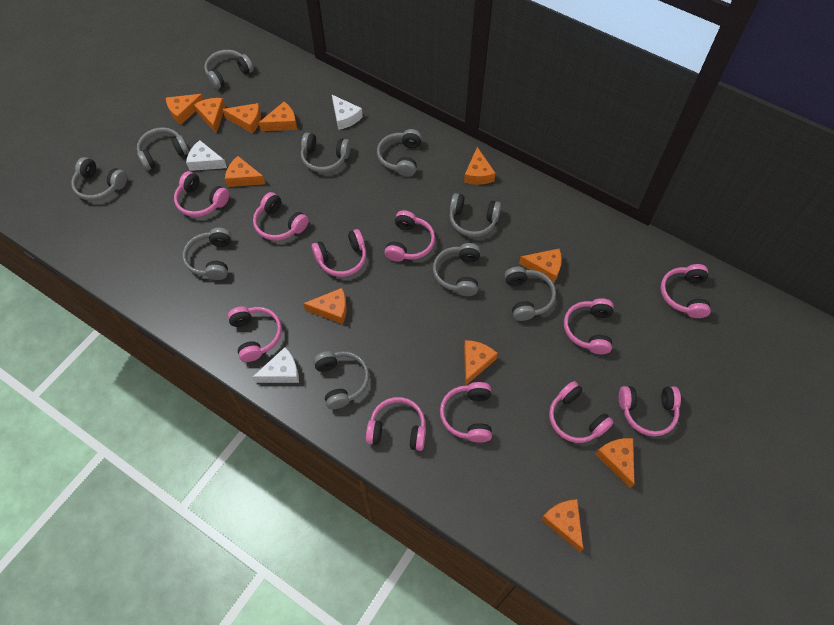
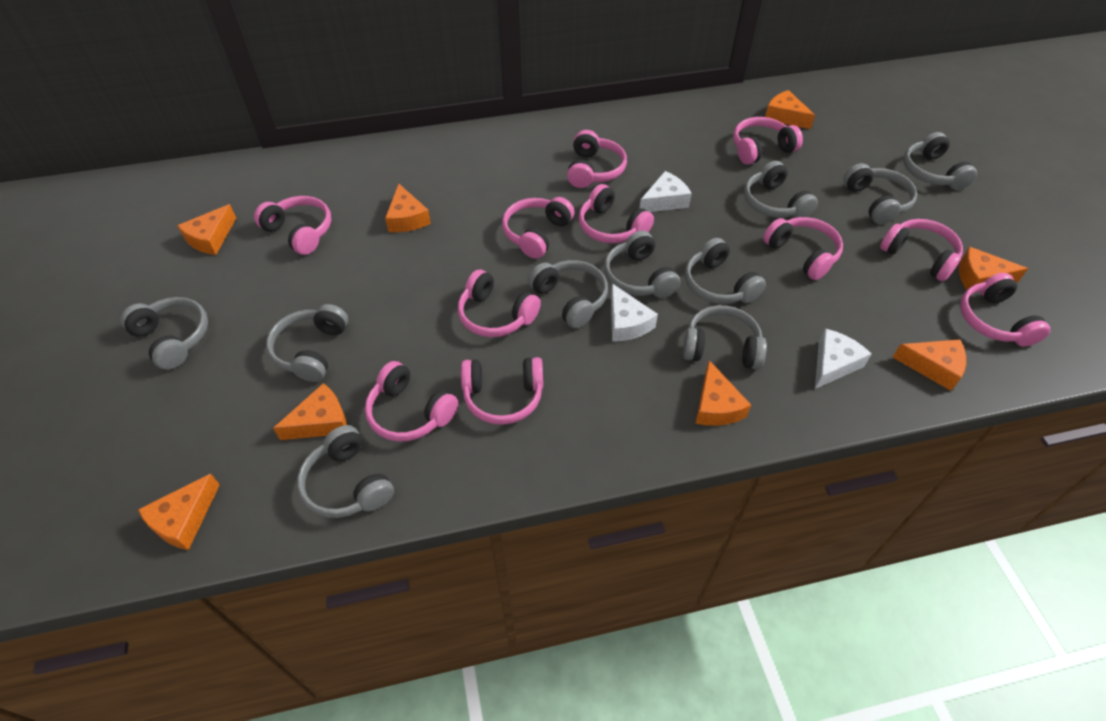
orange cheese: 11 -> 8

